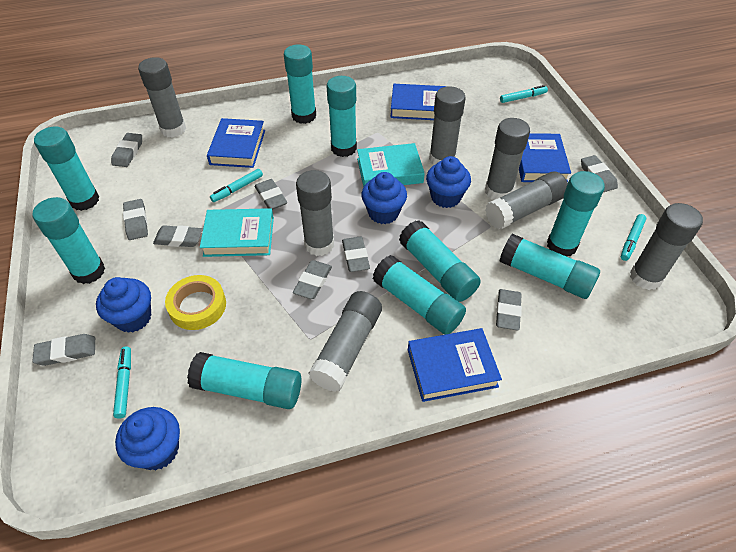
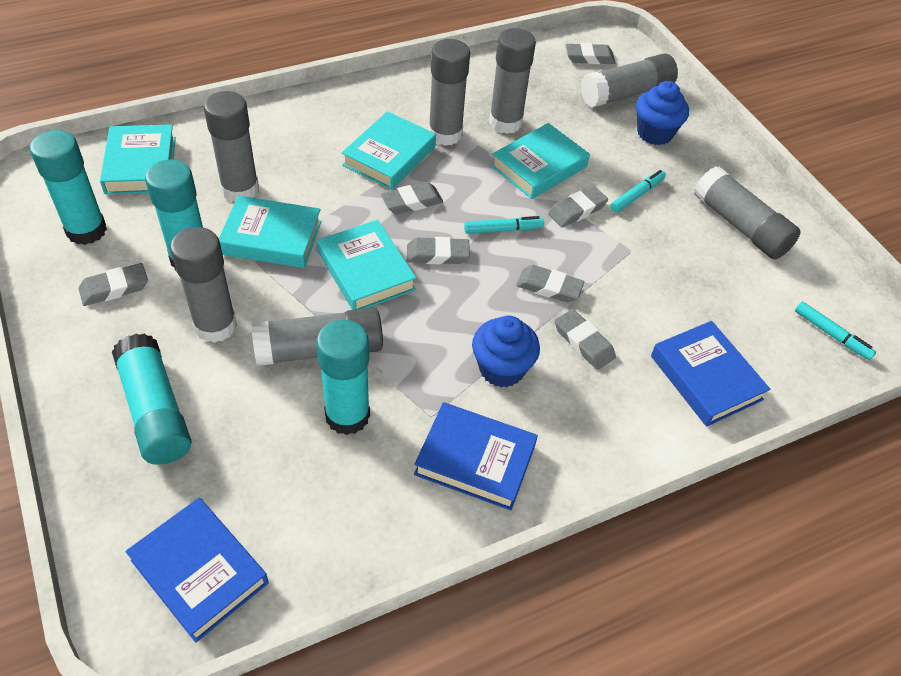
blue book: 4 -> 3
blue cupcake: 4 -> 2
grey eraser: 9 -> 7
turquoise book: 2 -> 5
turquoise glue stick: 9 -> 4
turquoise marker: 4 -> 3
yellow tape: 1 -> 0

